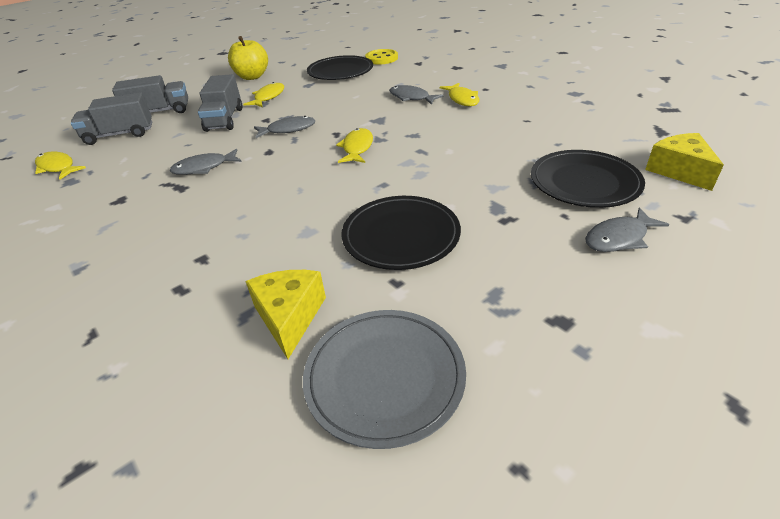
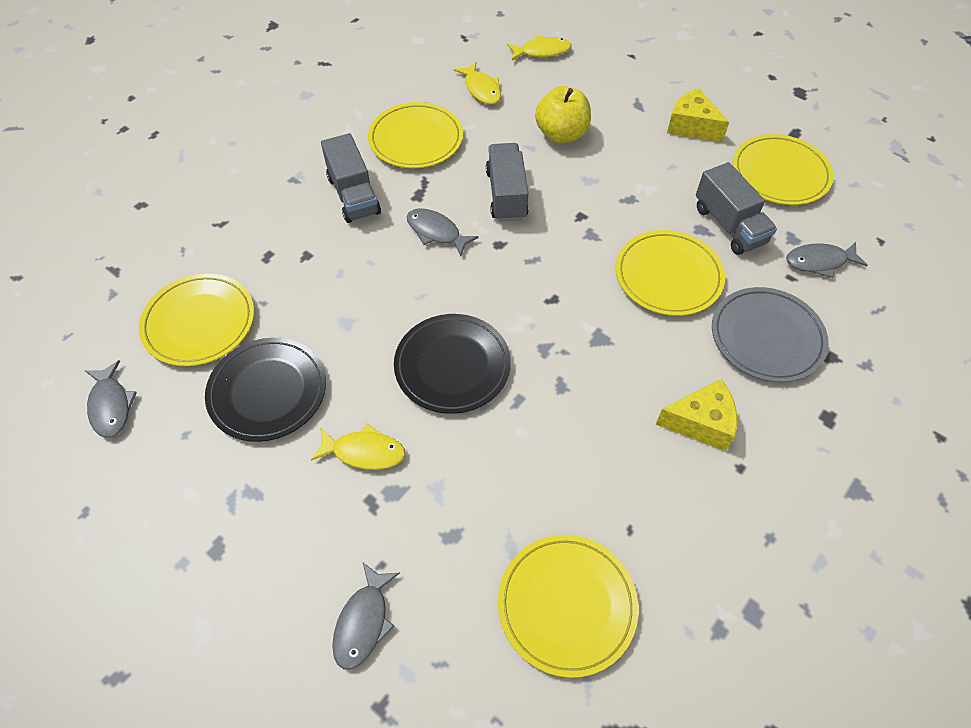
black plate: 3 -> 2
yellow button: 1 -> 0
yellow fish: 4 -> 3
yellow plate: 0 -> 5

